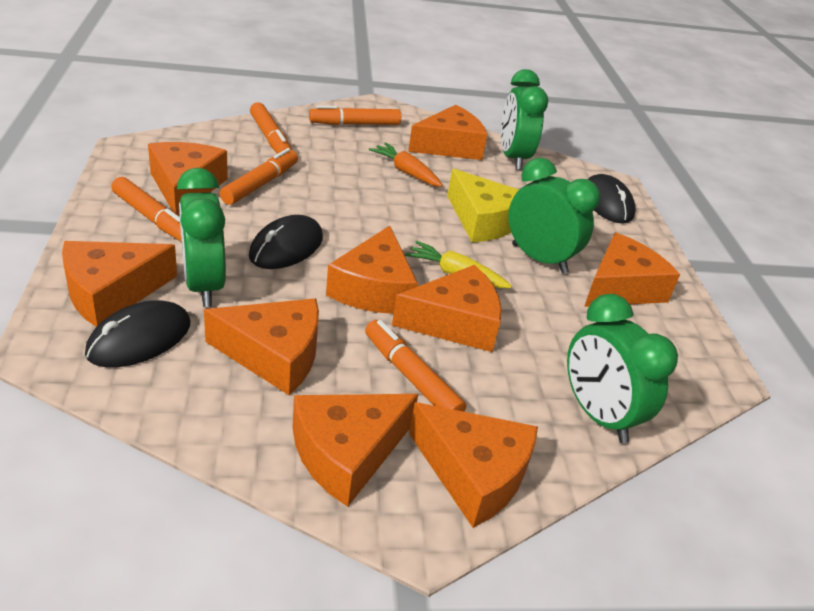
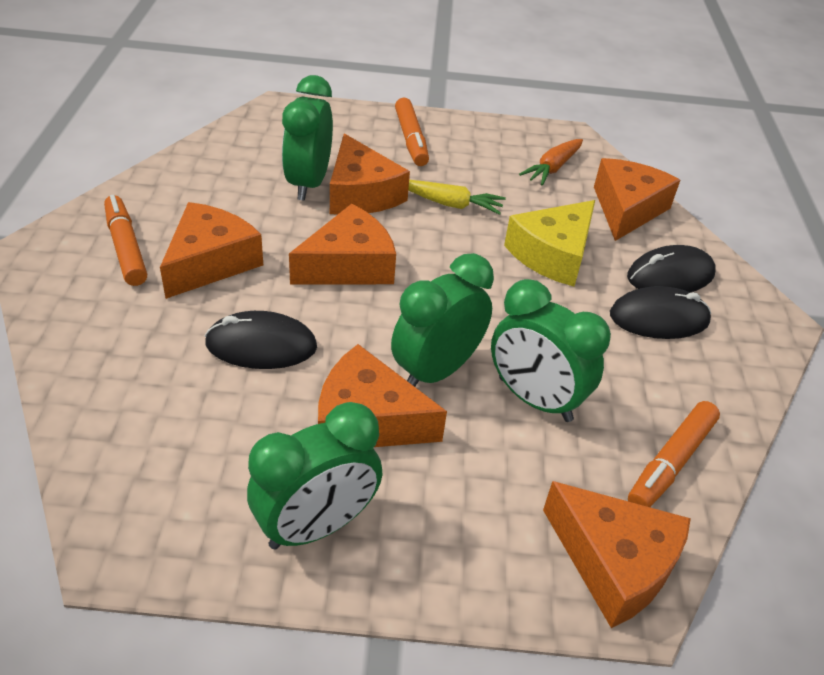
orange cheese: 9 -> 6
orange marker: 5 -> 3

